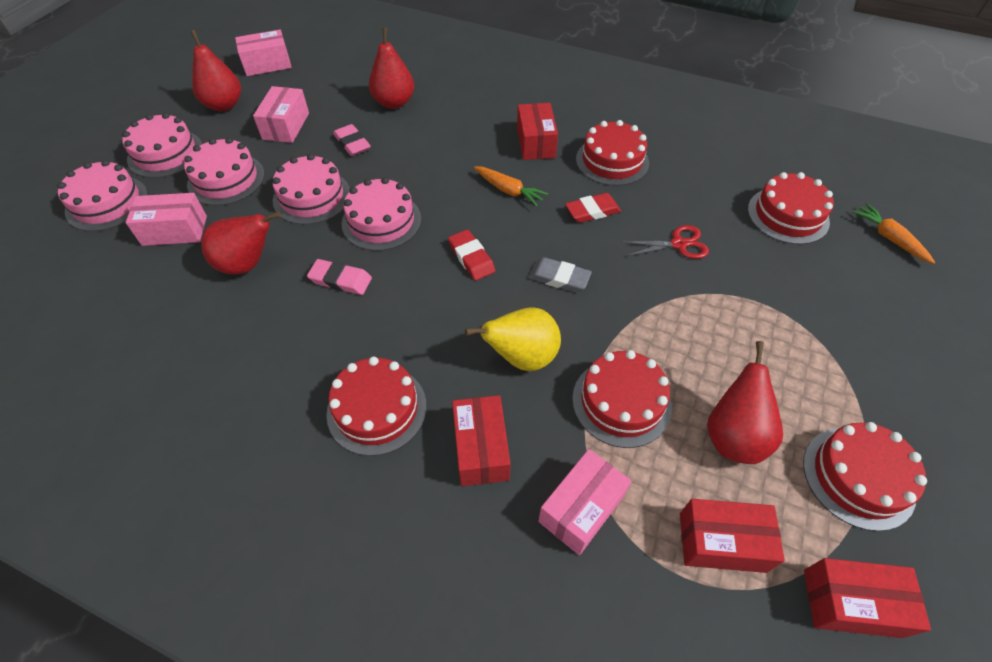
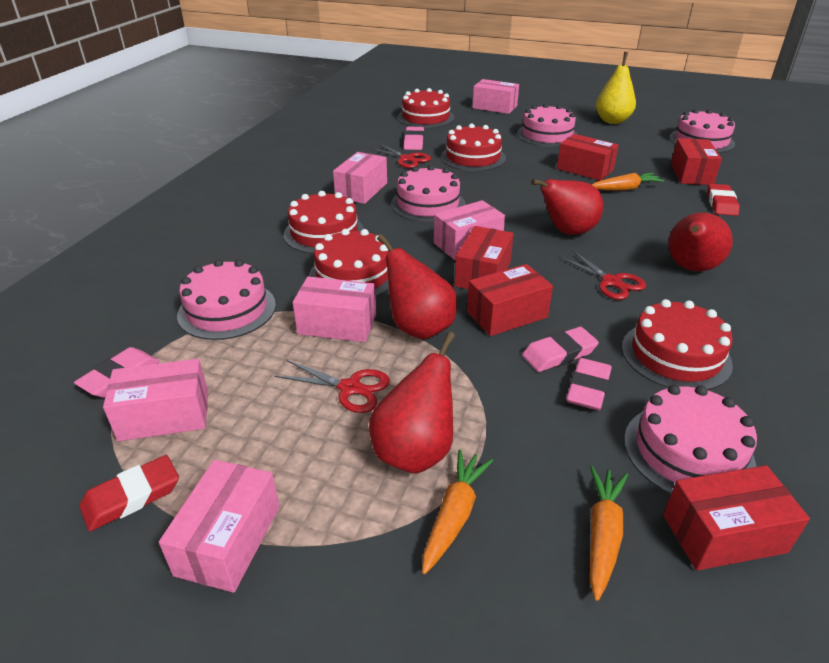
grey eraser: 1 -> 0
orange carrot: 2 -> 3
pink box: 4 -> 6
pink eraser: 2 -> 4
red box: 4 -> 5
red scissors: 1 -> 3

